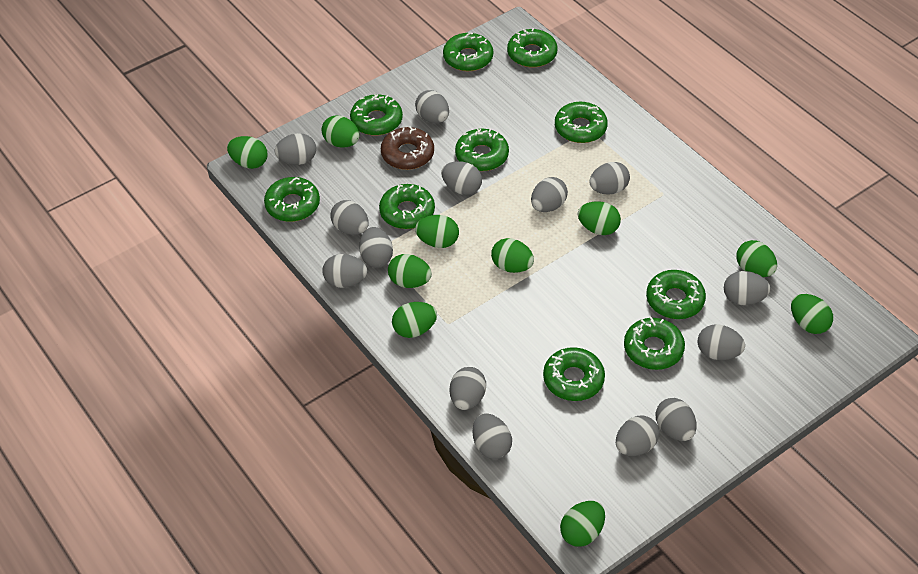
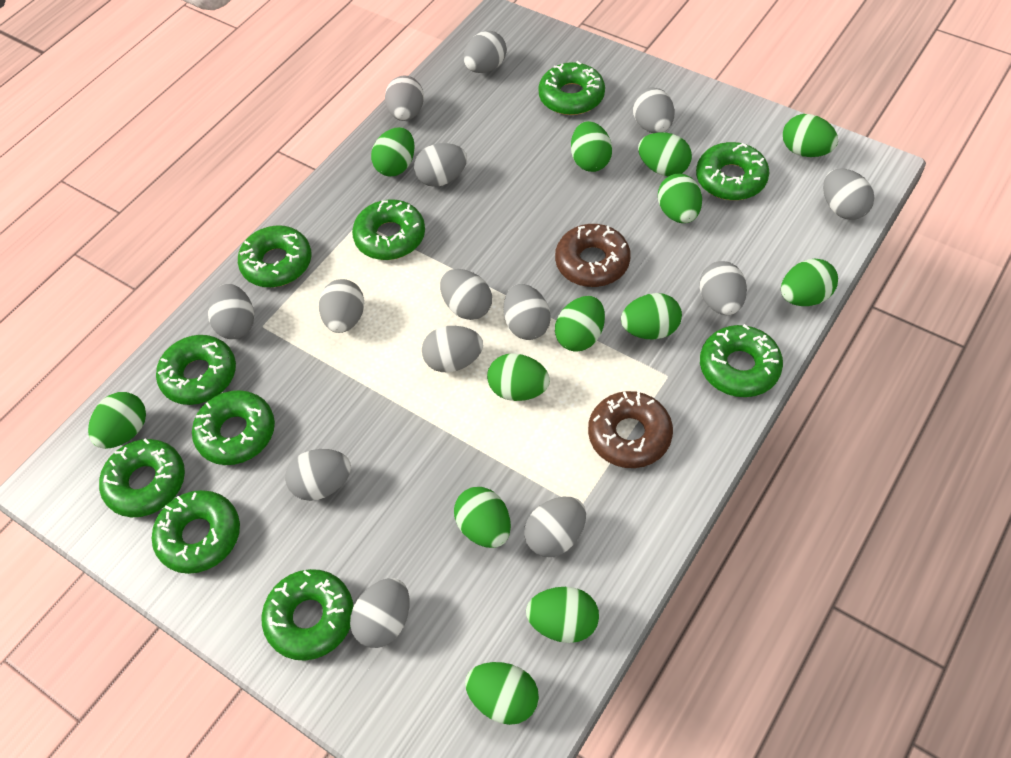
brown donut: 1 -> 2
green egg: 10 -> 13

